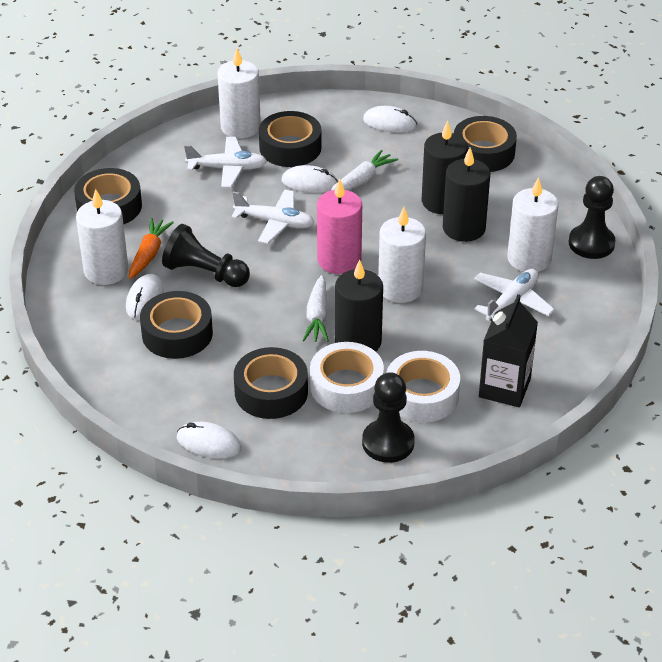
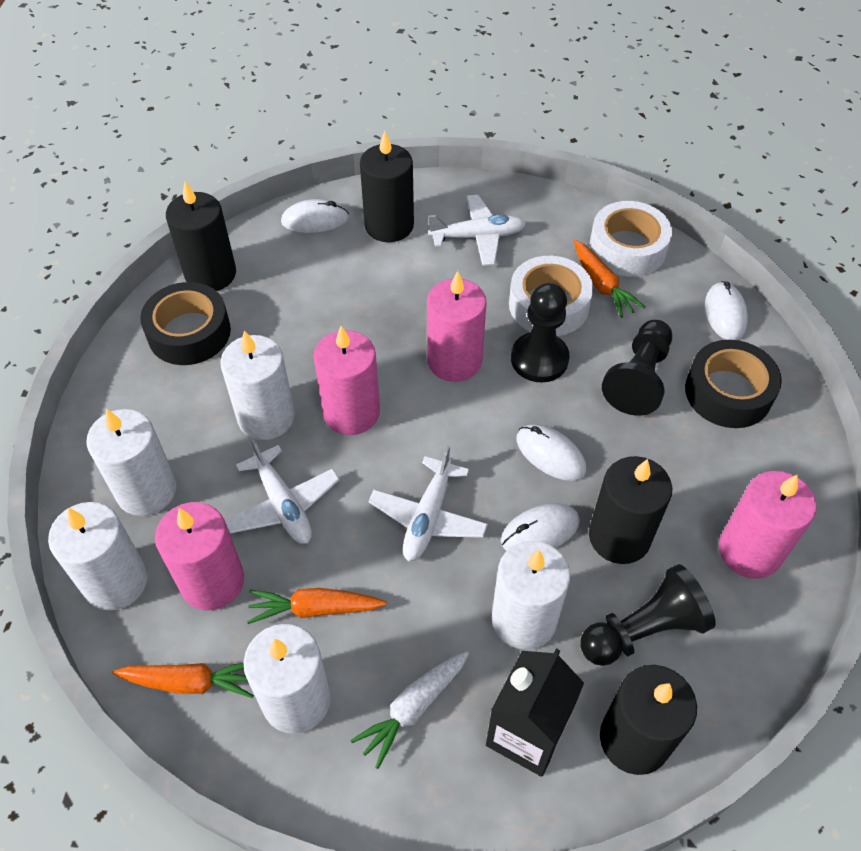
black candle: 3 -> 4
black tape: 5 -> 2
orange carrot: 1 -> 3
pink candle: 1 -> 4
white candle: 4 -> 5
white carrot: 2 -> 1

